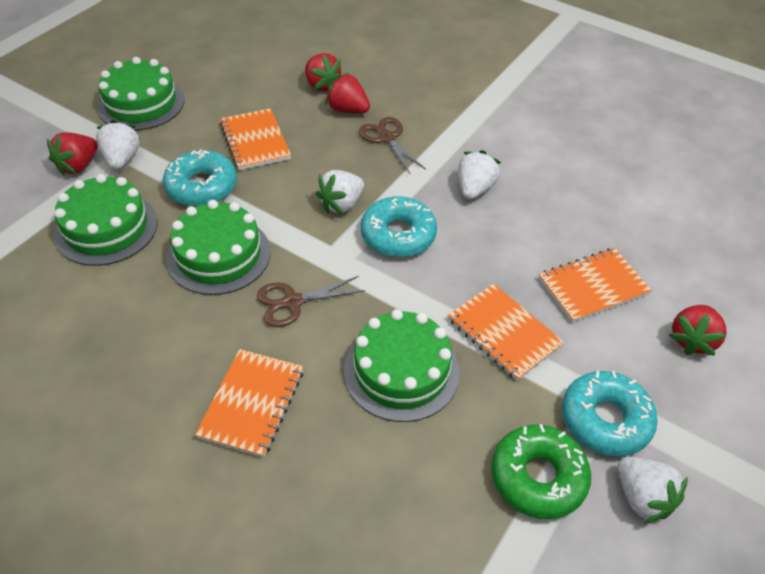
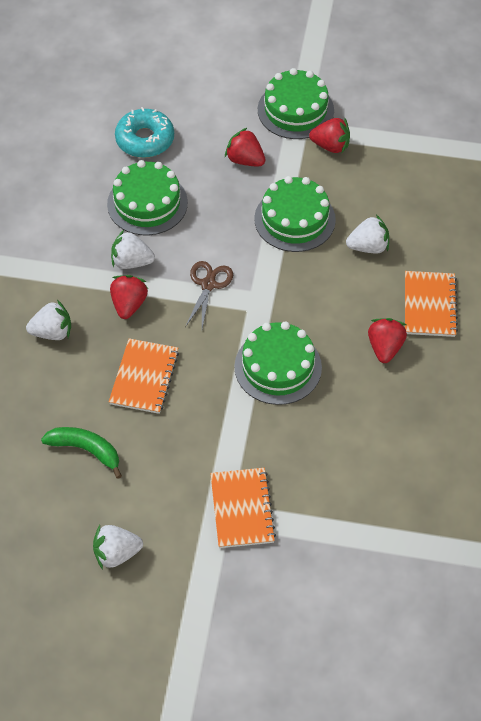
brown scissors: 2 -> 1
green banana: 0 -> 1
green donut: 1 -> 0
orange notebook: 4 -> 3
turquoise donut: 3 -> 1

